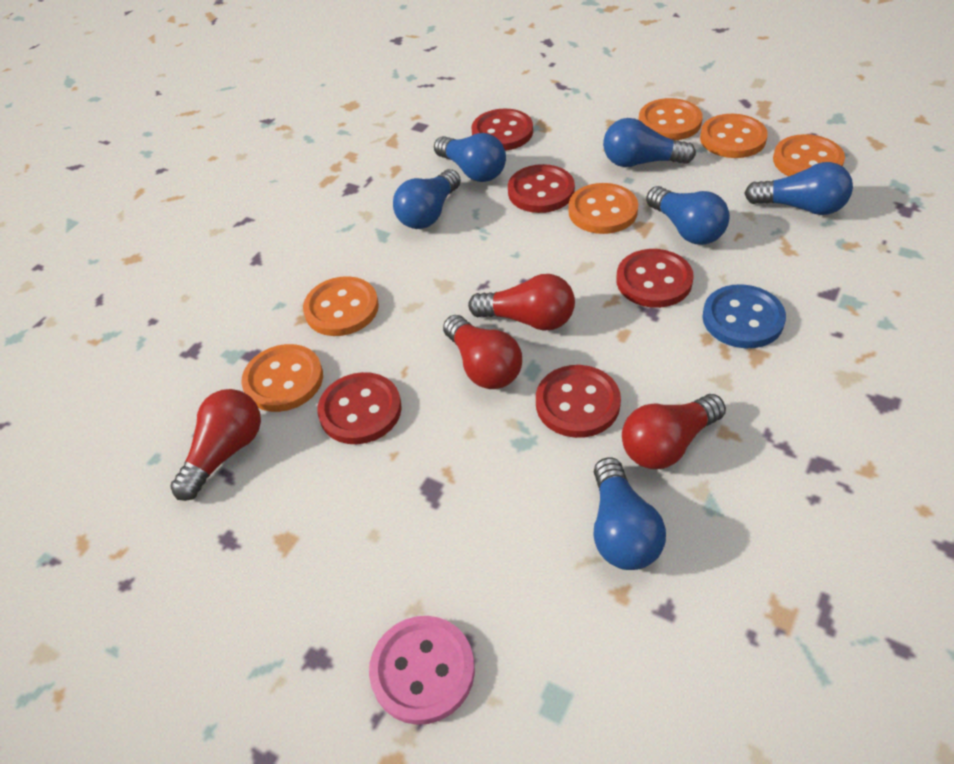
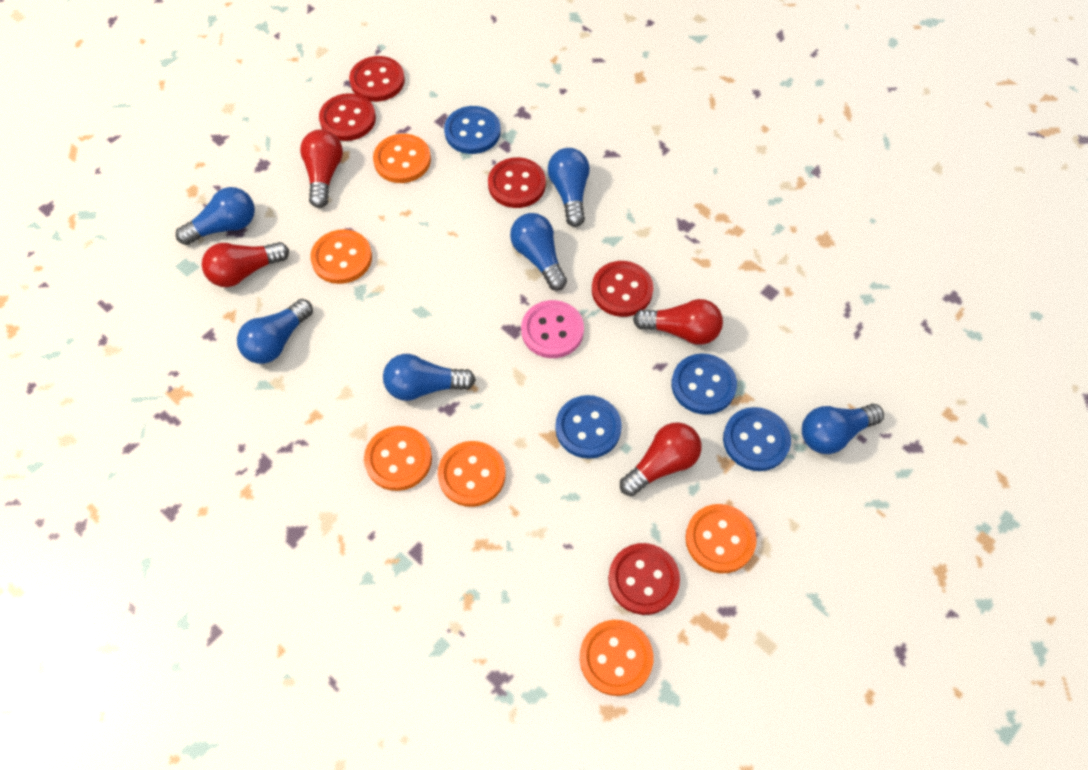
blue button: 1 -> 4

